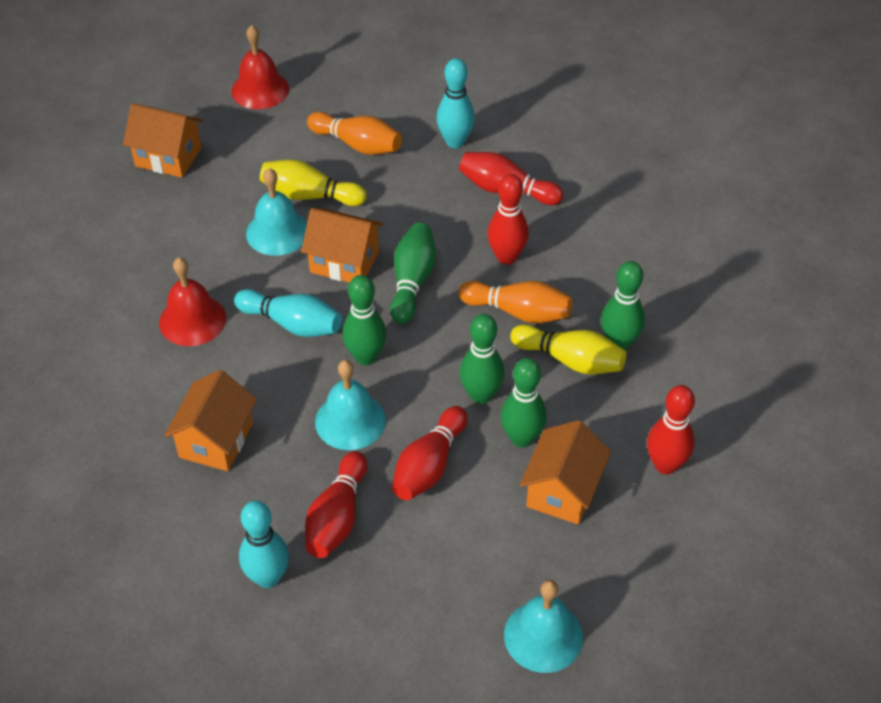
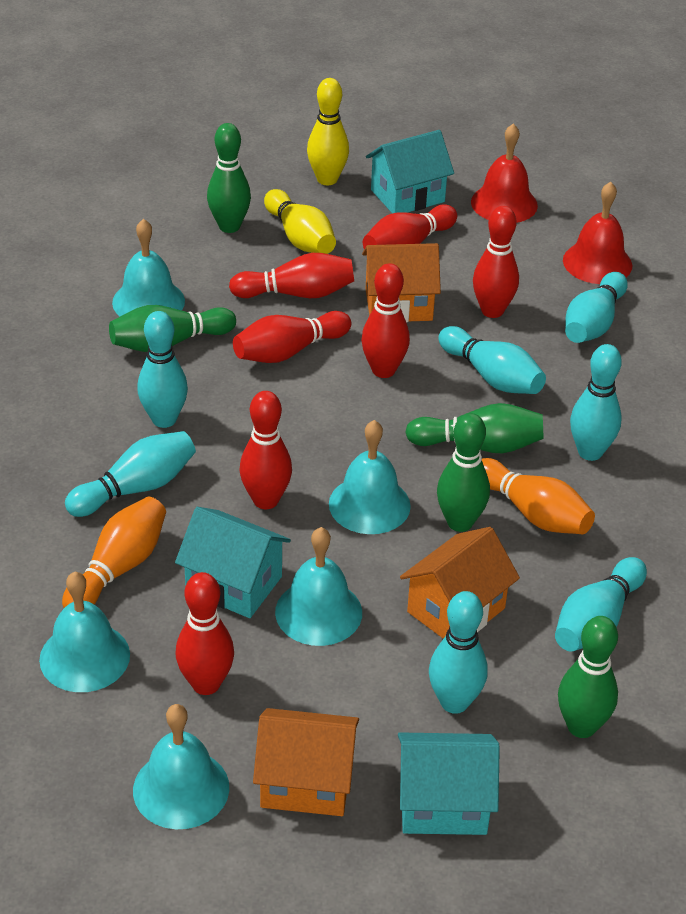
orange house: 4 -> 3
red bowling pin: 5 -> 7
turquoise bell: 3 -> 5
turquoise bowling pin: 3 -> 7
turquoise house: 0 -> 3

